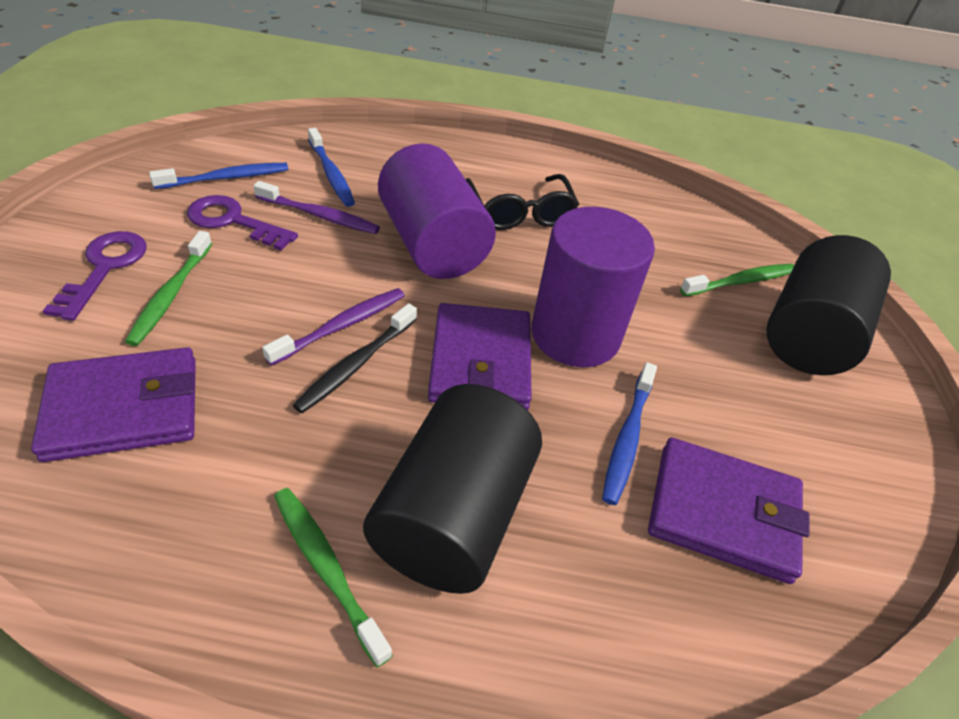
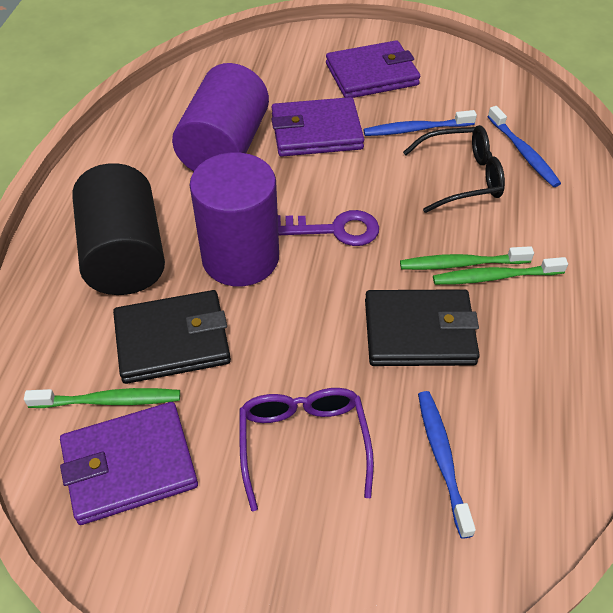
black cylinder: 2 -> 1
black toothbrush: 1 -> 0
black wallet: 0 -> 2
purple glasses: 0 -> 1
purple key: 2 -> 1
purple toothbrush: 2 -> 0

